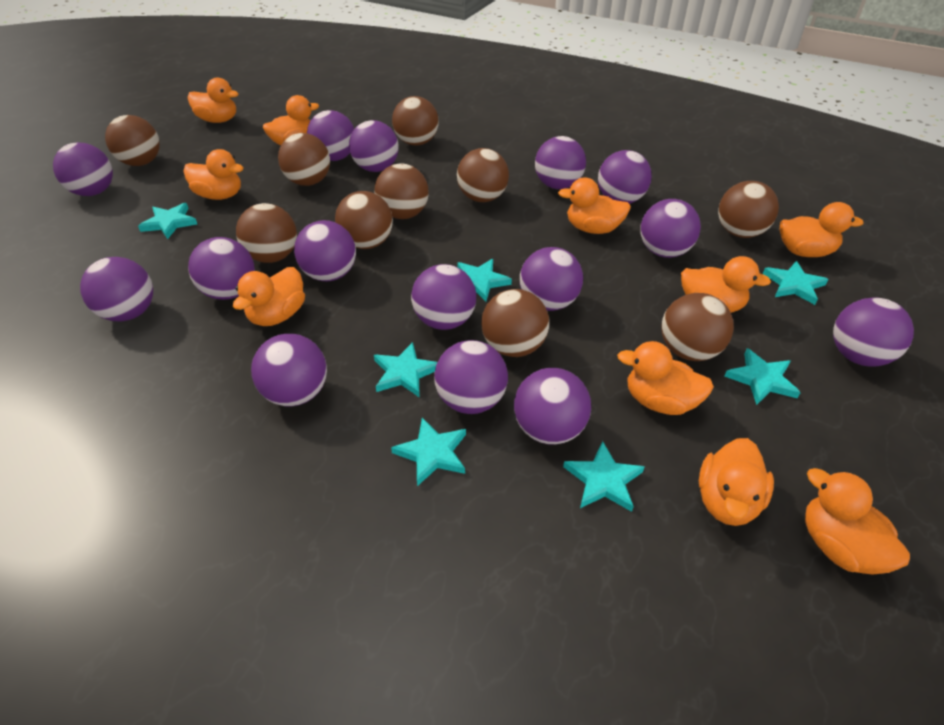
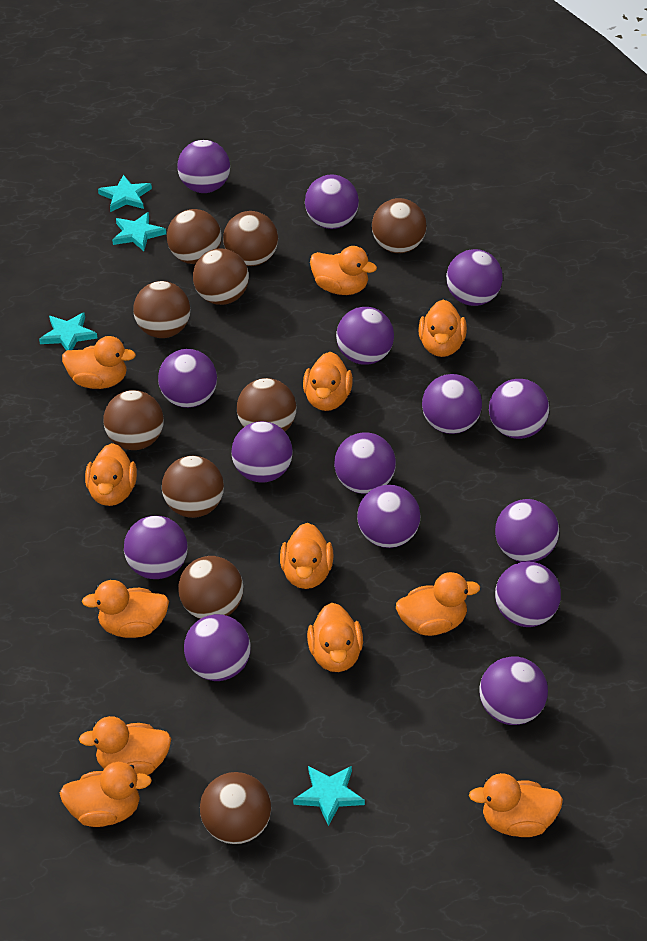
orange duck: 10 -> 12
turquoise star: 7 -> 4

